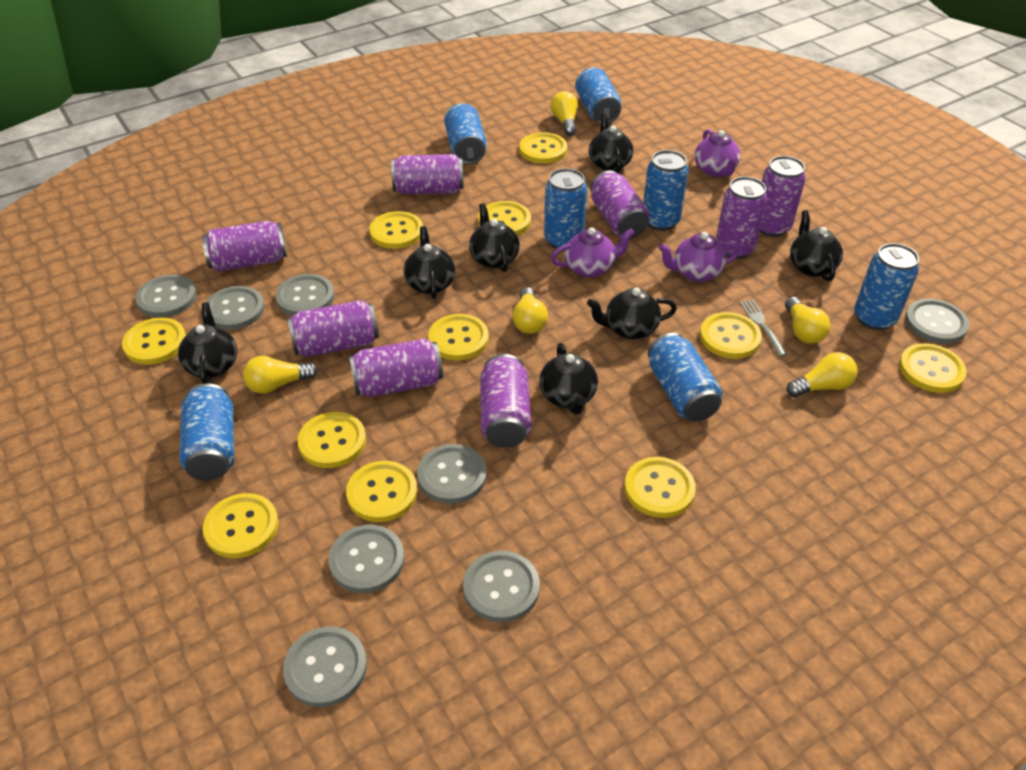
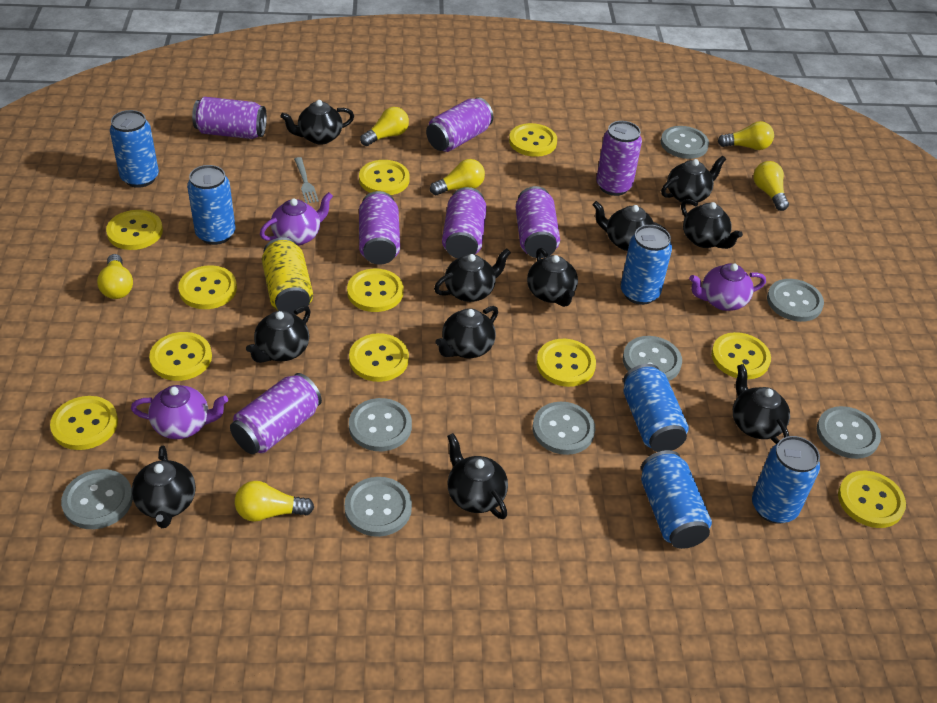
black teapot: 7 -> 11
blue can: 7 -> 6
purple can: 8 -> 7
yellow can: 0 -> 1
yellow light bulb: 5 -> 6

